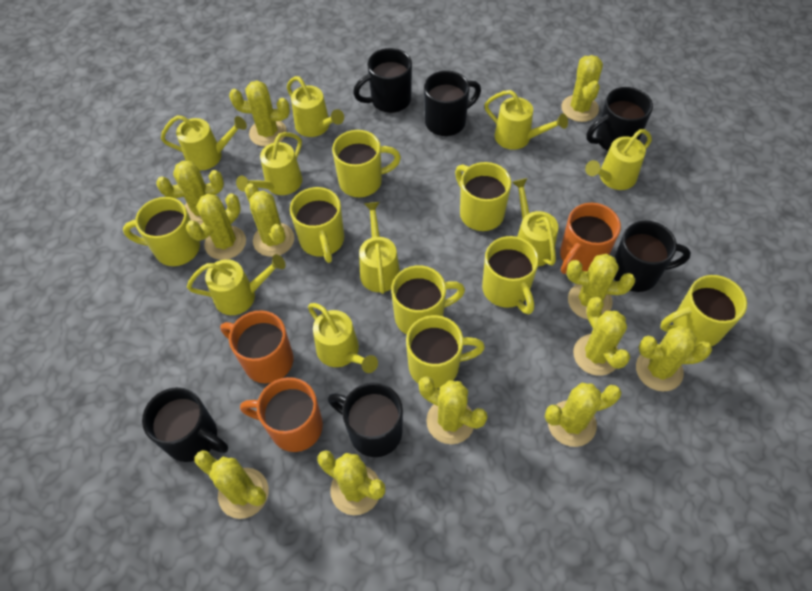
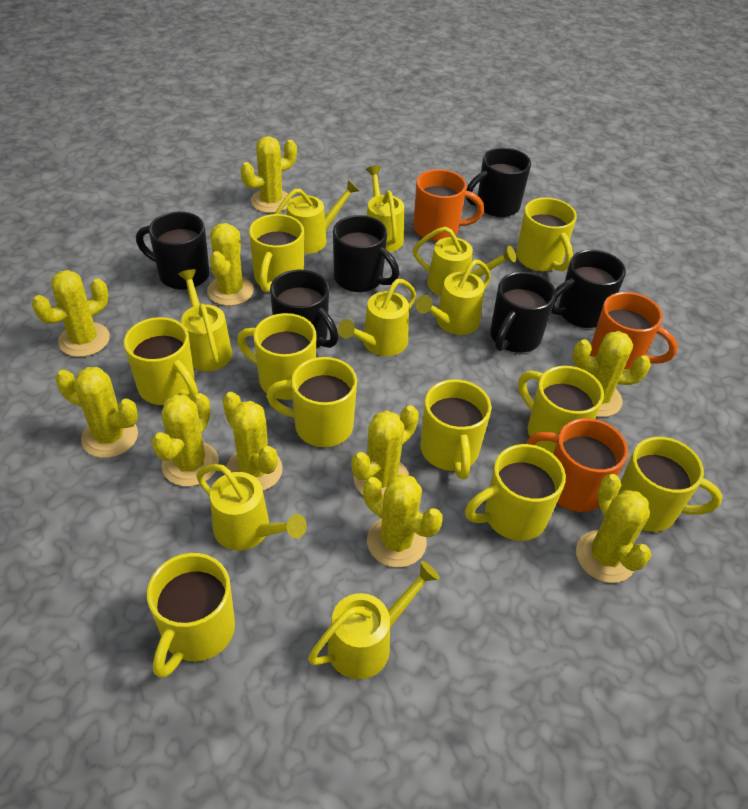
yellow cactus: 12 -> 10
yellow mug: 8 -> 10
yellow watering can: 9 -> 8

